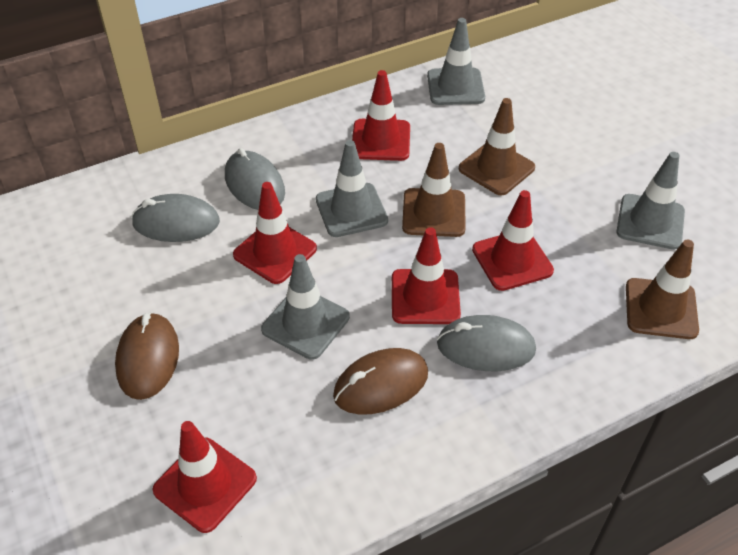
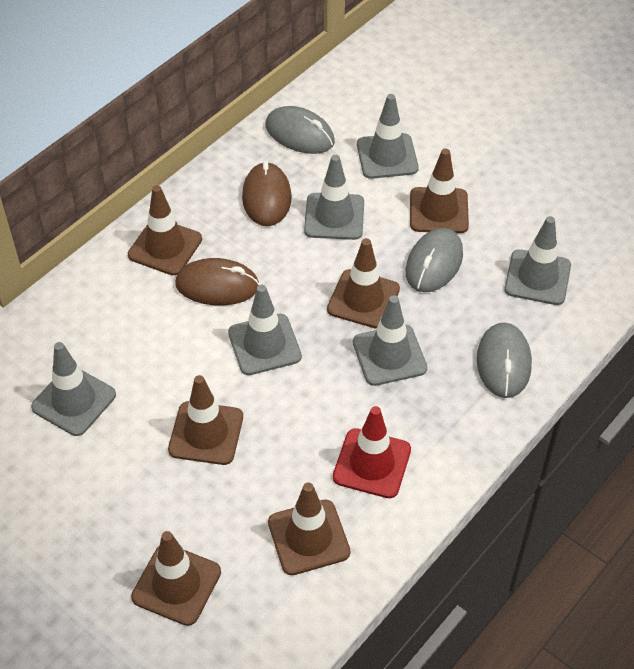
brown traffic cone: 3 -> 6
grey traffic cone: 4 -> 6
red traffic cone: 5 -> 1

